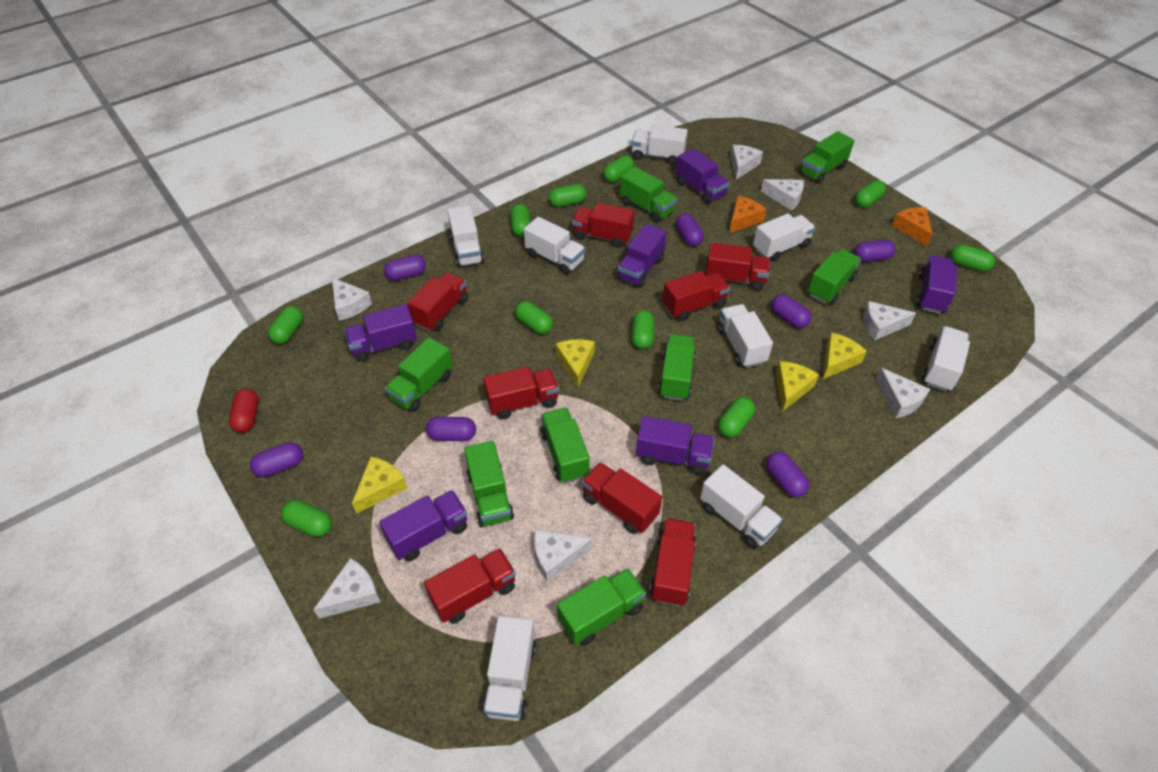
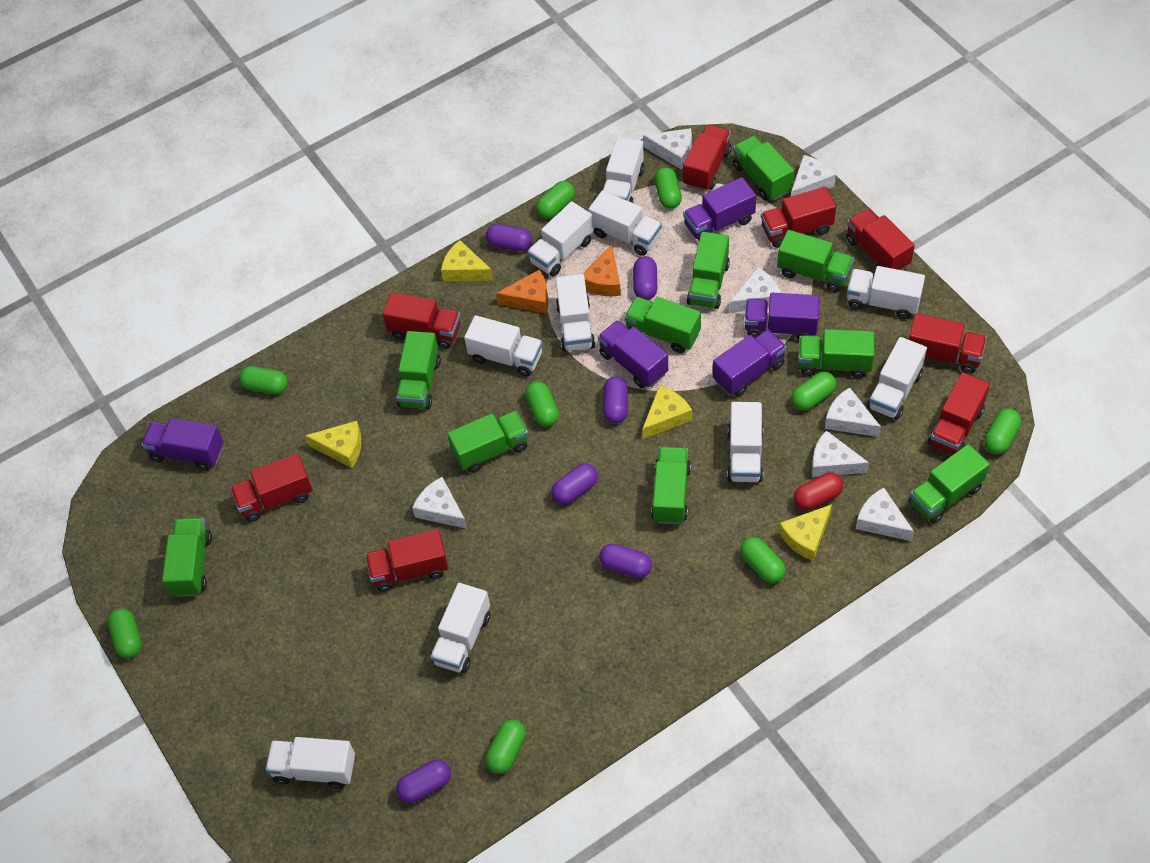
green capsule: 10 -> 9
green truck: 8 -> 10
purple capsule: 7 -> 6
purple truck: 6 -> 5
white truck: 8 -> 10

